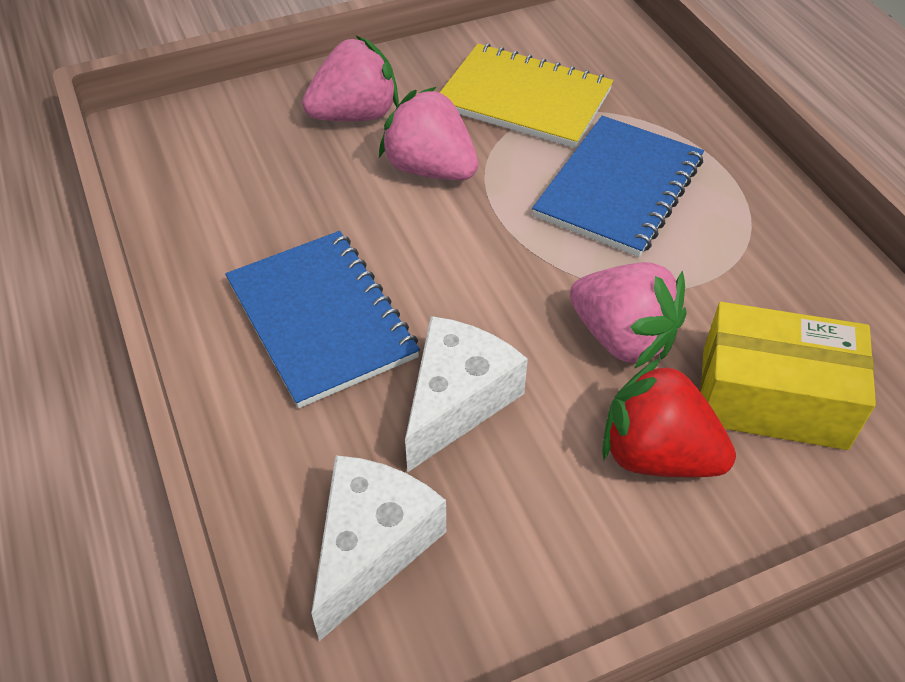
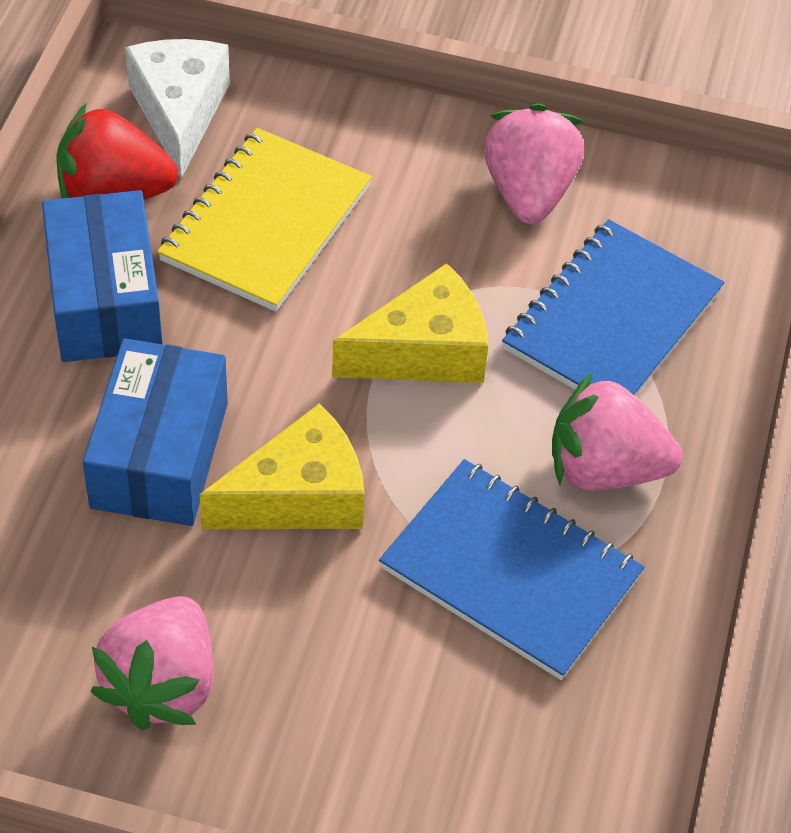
blue box: 0 -> 2
white cheese: 2 -> 1
yellow box: 1 -> 0
yellow cheese: 0 -> 2

